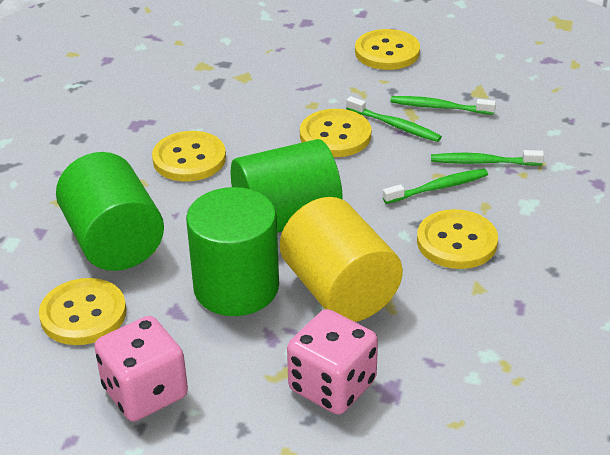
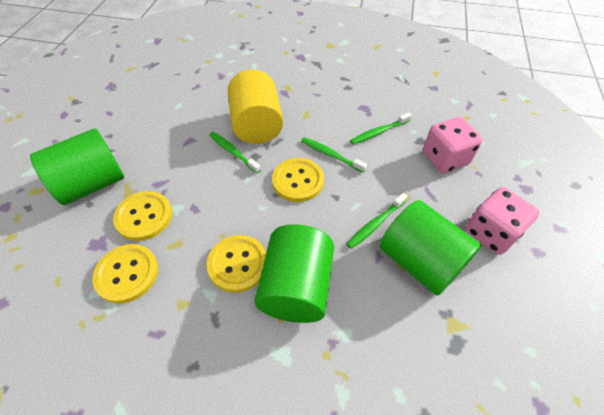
yellow button: 5 -> 4

